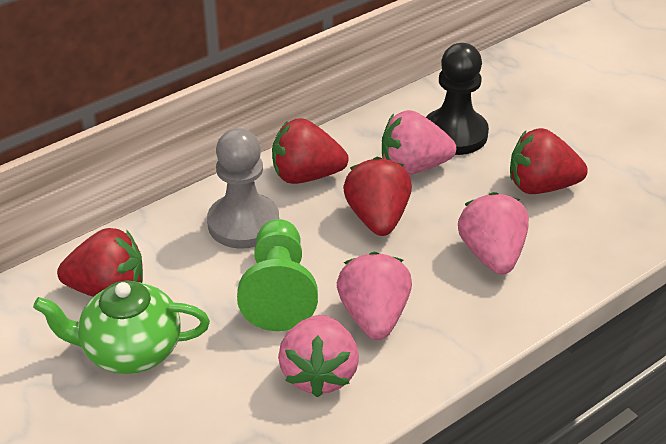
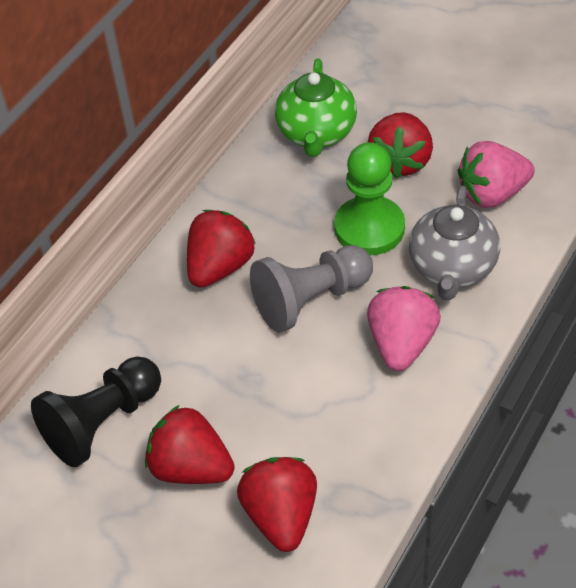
grey teapot: 0 -> 1
pink strawberry: 4 -> 2

